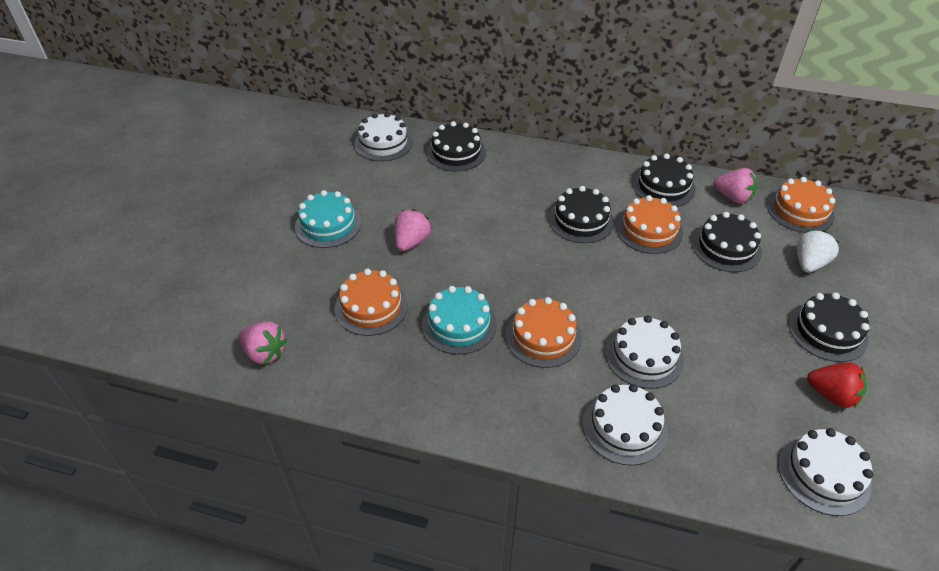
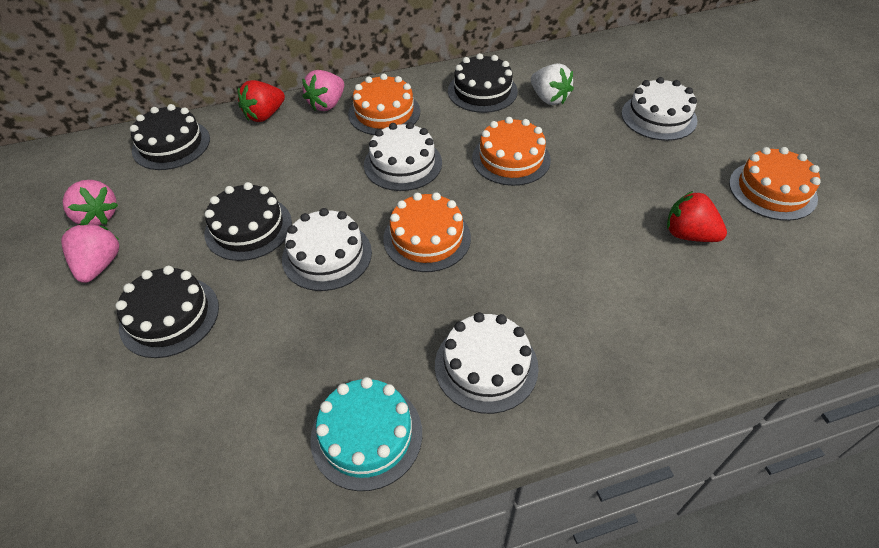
black cake: 5 -> 4
red strawberry: 1 -> 2
turquoise cake: 2 -> 1

